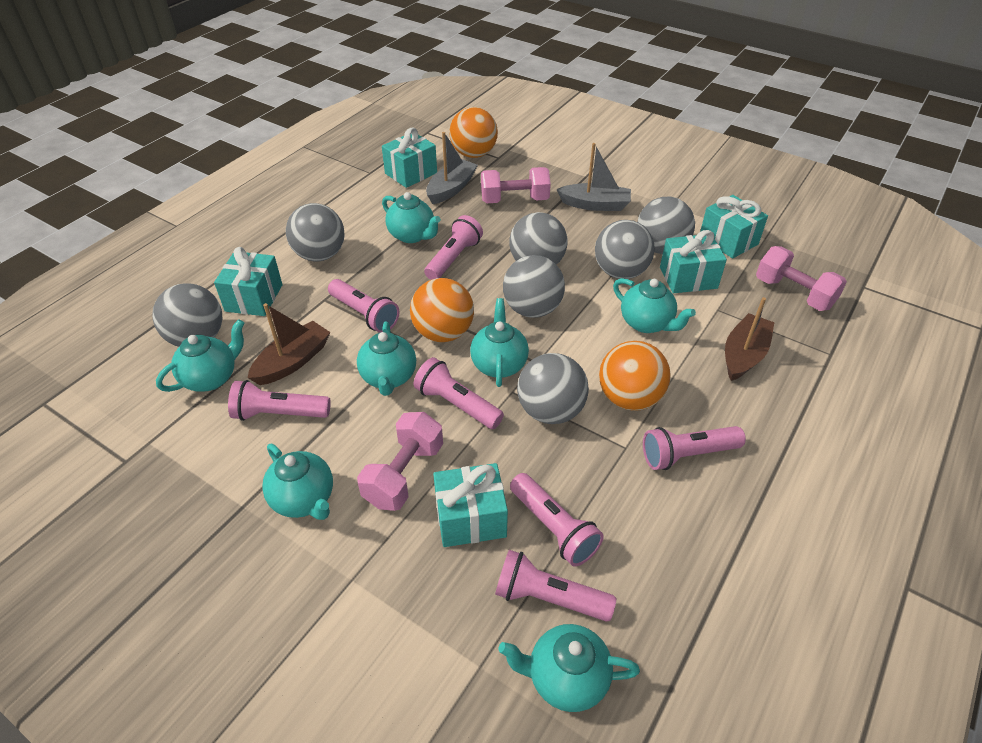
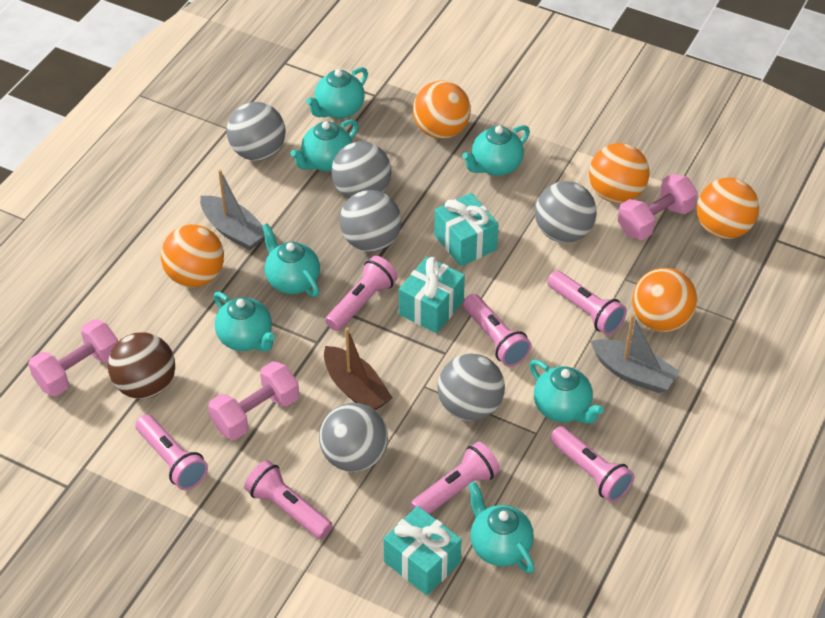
brown ball: 0 -> 1
brown boat: 2 -> 1
grey ball: 7 -> 6
orange ball: 3 -> 5
turquoise gift: 5 -> 3

